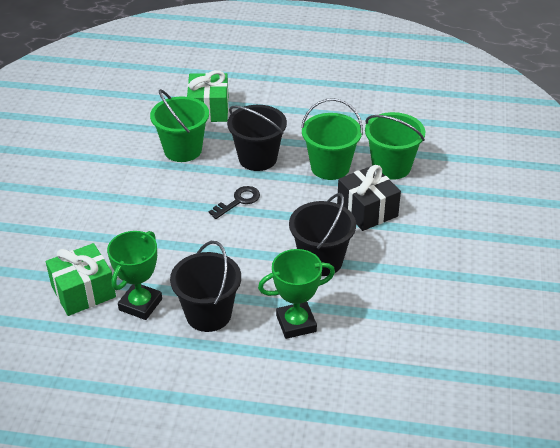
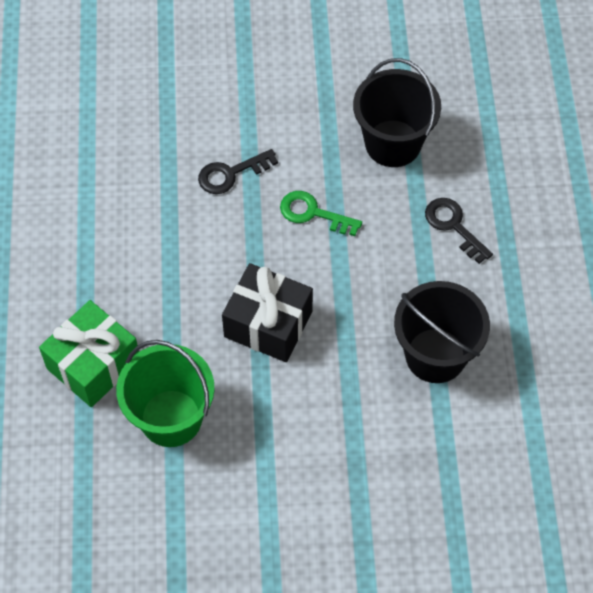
black bucket: 3 -> 2
black key: 1 -> 2
green bucket: 3 -> 1
green gift: 2 -> 1
green key: 0 -> 1
green trophy: 2 -> 0

